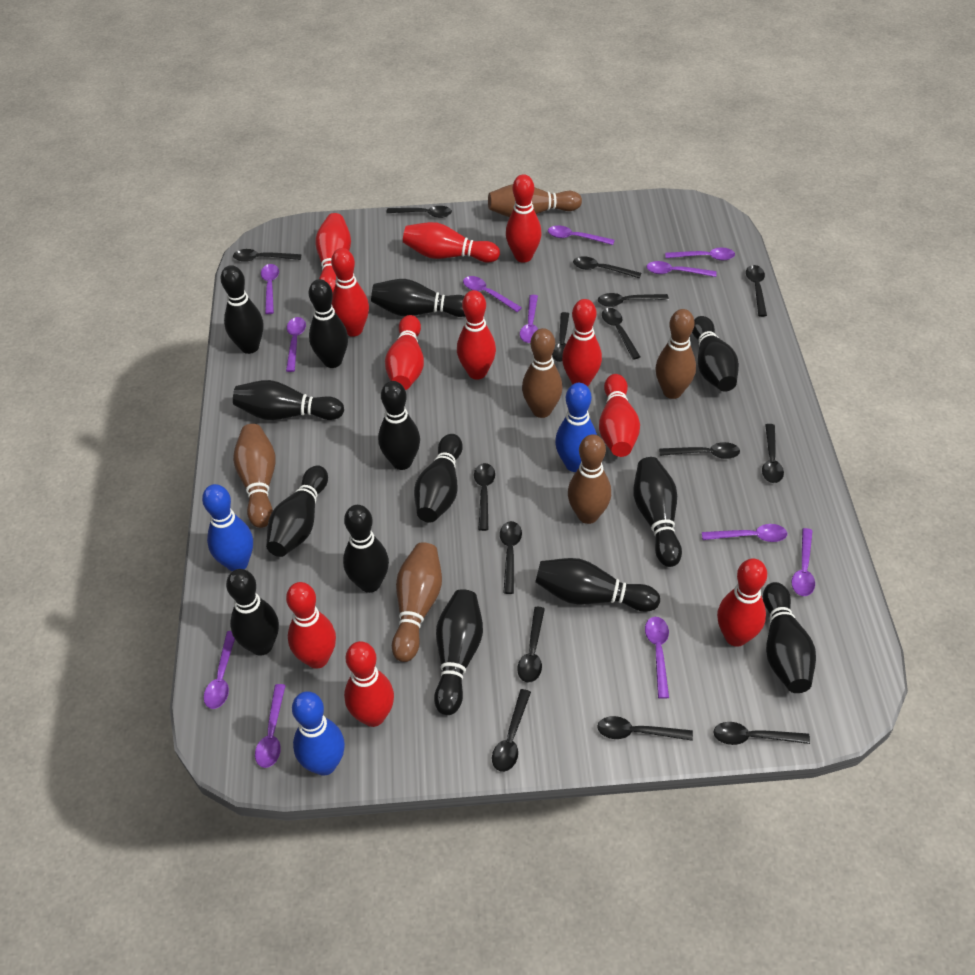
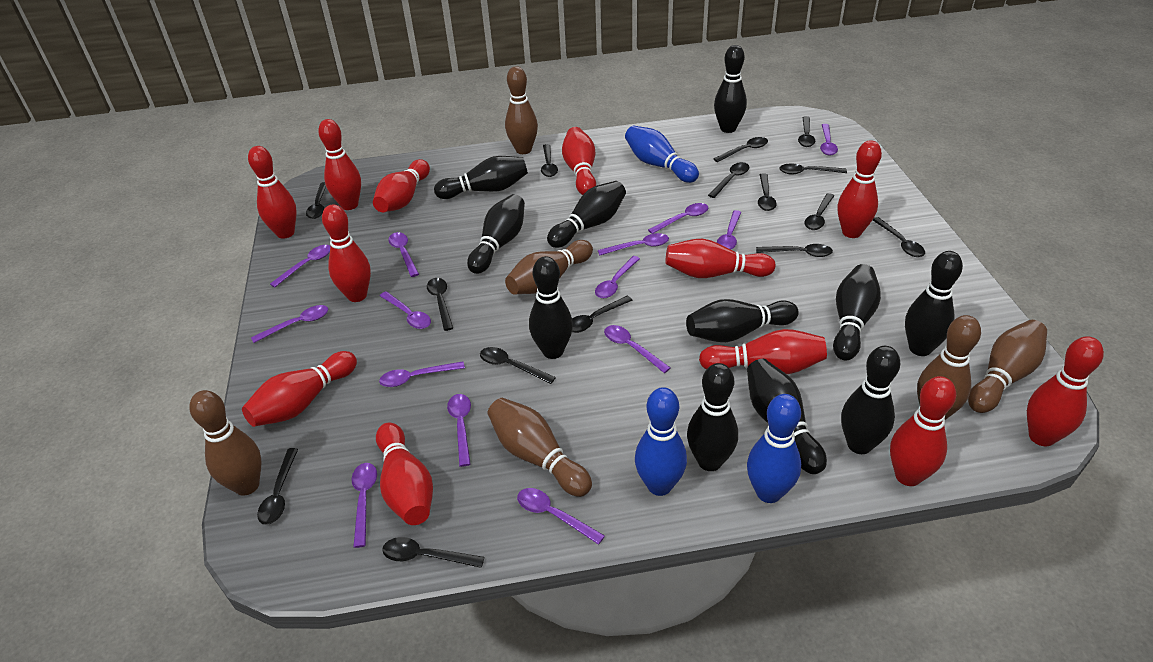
black bowling pin: 14 -> 11
purple spoon: 12 -> 14
red bowling pin: 11 -> 12

